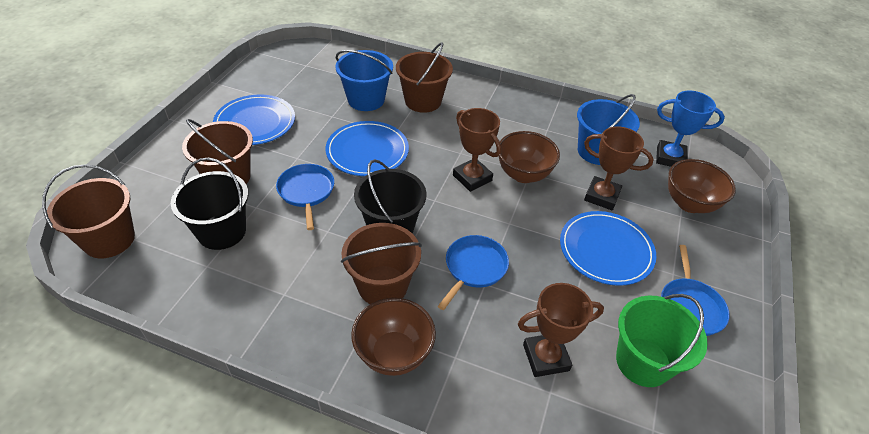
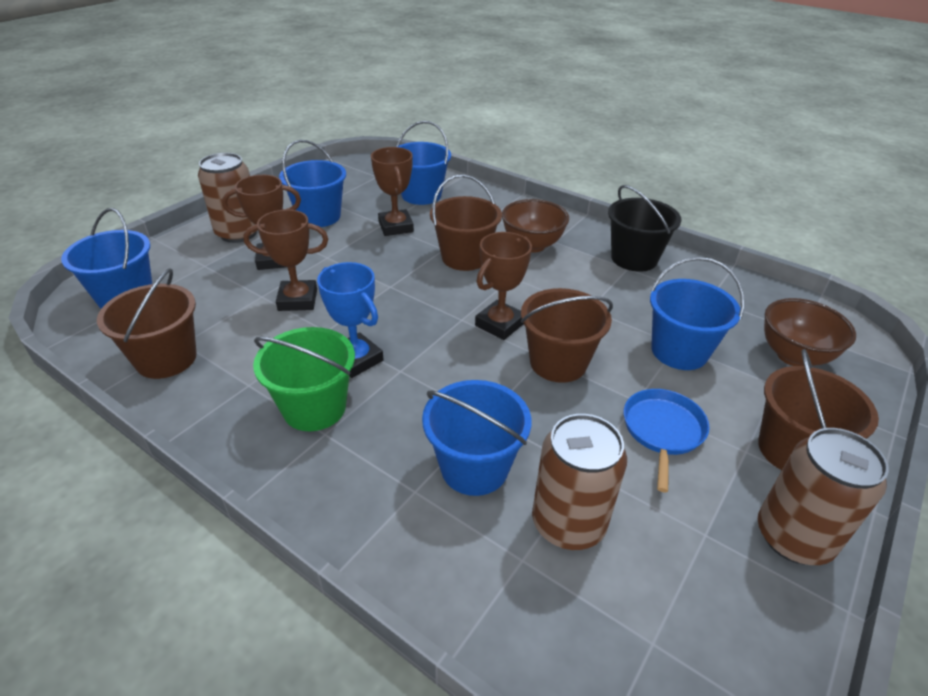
black bucket: 2 -> 1
blue bucket: 2 -> 5
blue pan: 3 -> 1
blue plate: 3 -> 0
brown bowl: 3 -> 2
brown can: 0 -> 3
brown trophy: 3 -> 4

